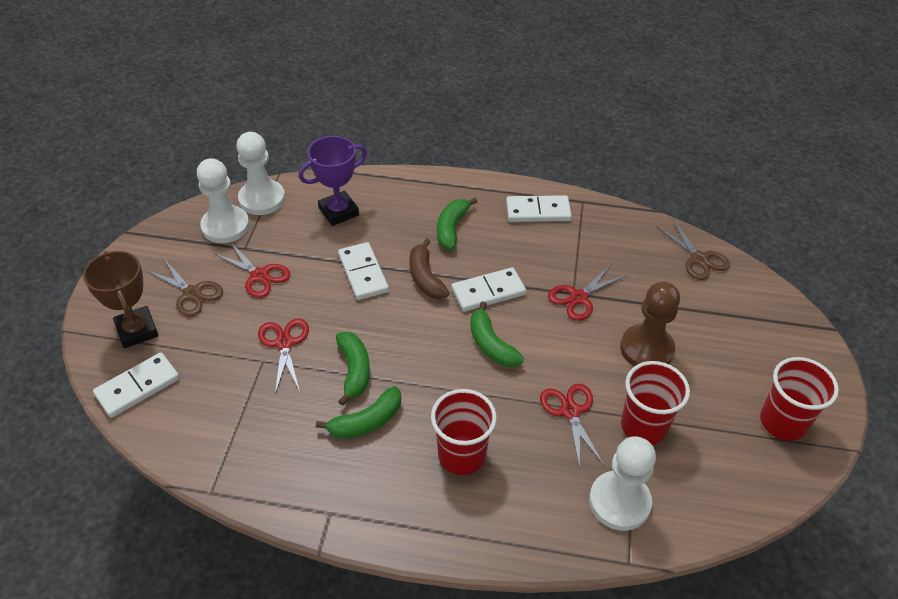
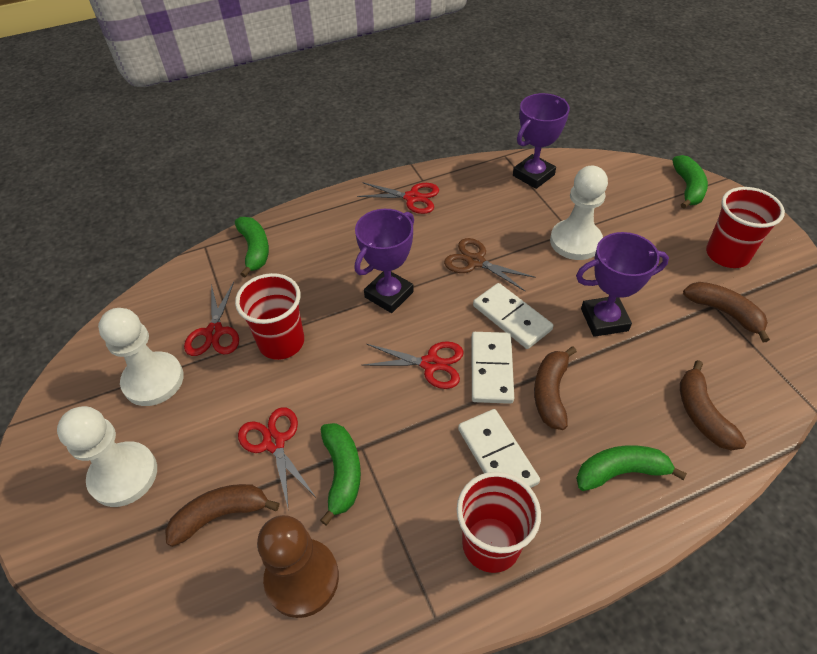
brown banana: 1 -> 4
brown scissors: 2 -> 1
brown trophy: 1 -> 0
purple trophy: 1 -> 3
white domino: 4 -> 3

